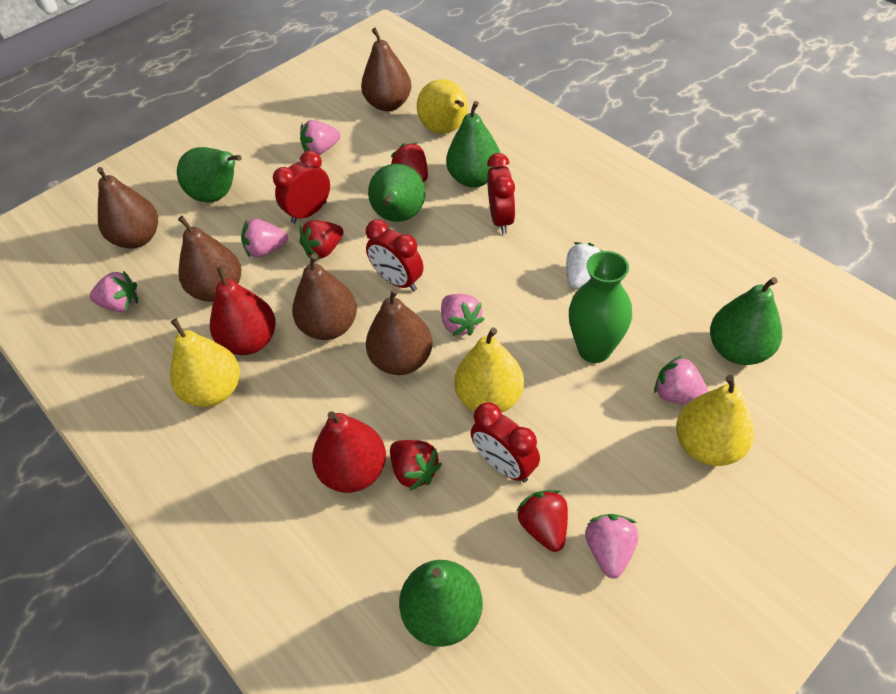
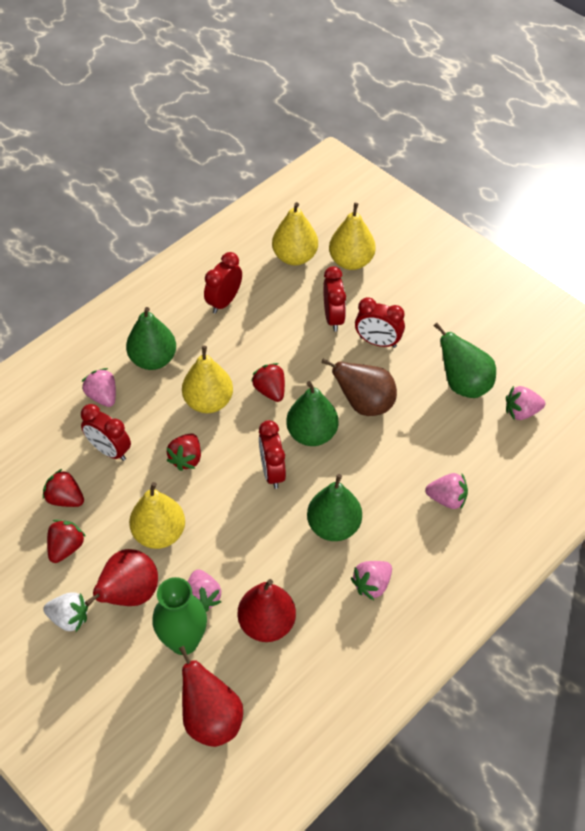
brown pear: 5 -> 1
green pear: 5 -> 4
pink strawberry: 6 -> 5
red clock: 4 -> 5
red pear: 2 -> 3

